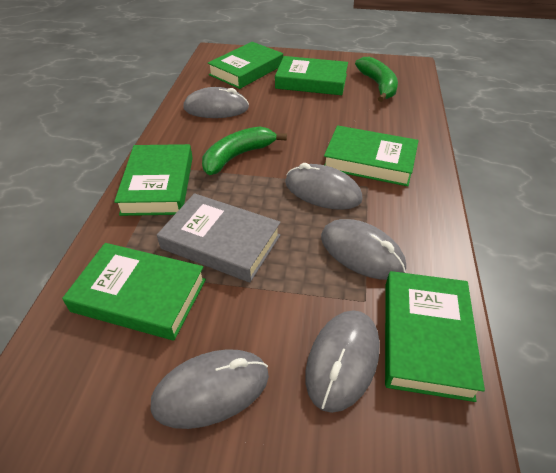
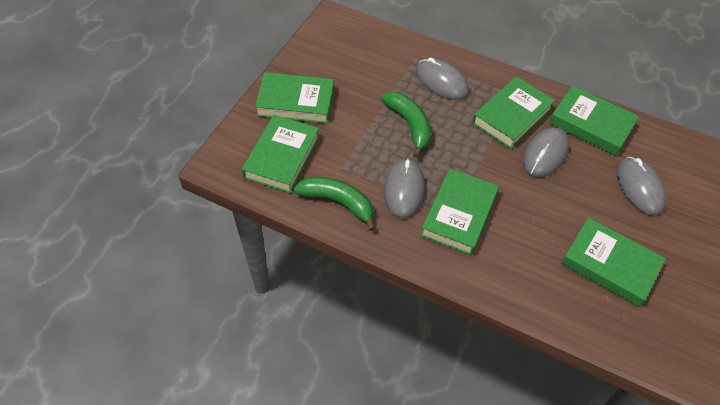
grey book: 1 -> 0
grey mouse: 5 -> 4

